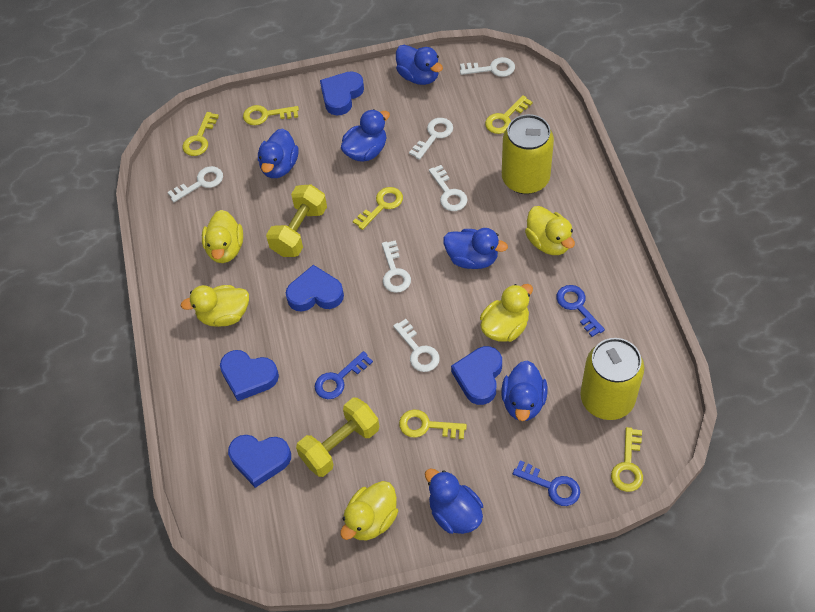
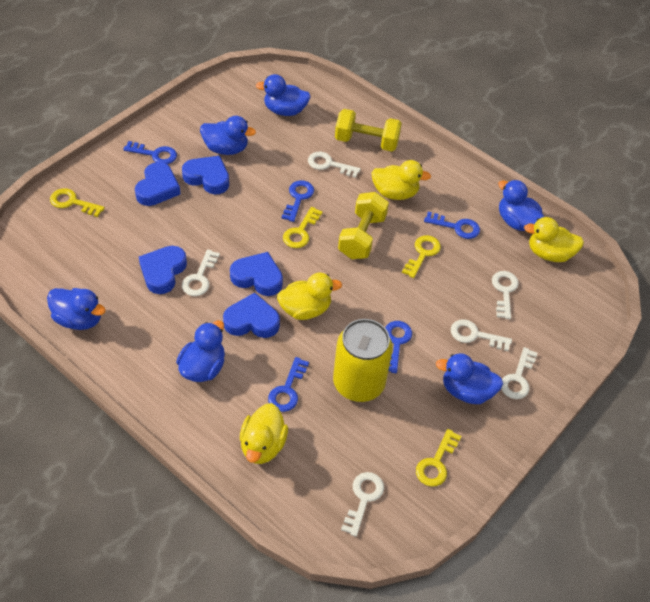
blue key: 3 -> 5
yellow can: 2 -> 1
yellow duck: 5 -> 4
yellow key: 6 -> 4

